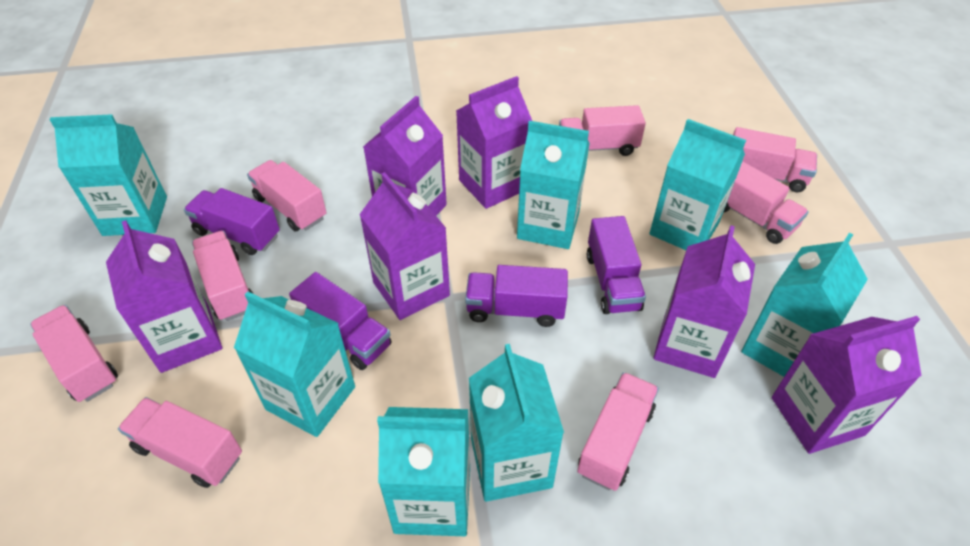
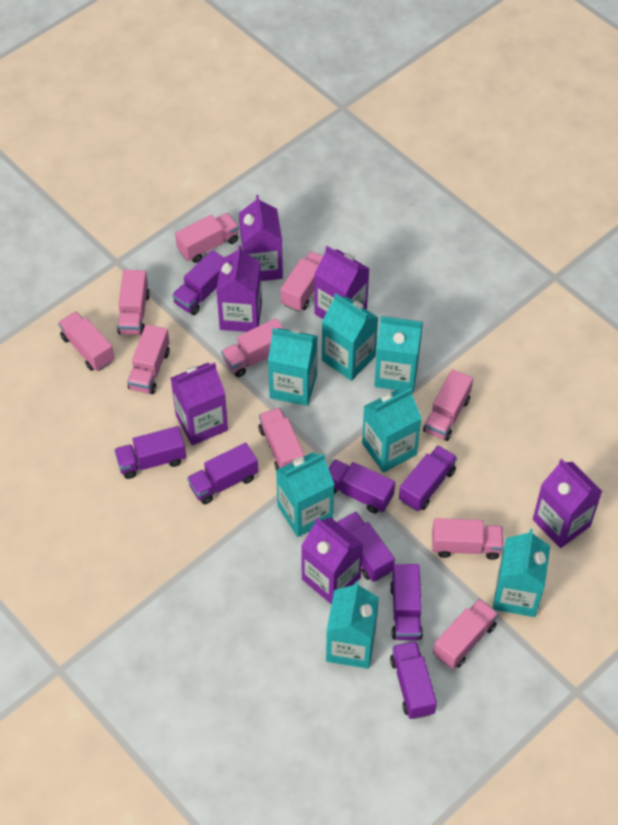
pink truck: 8 -> 10
purple truck: 4 -> 8

